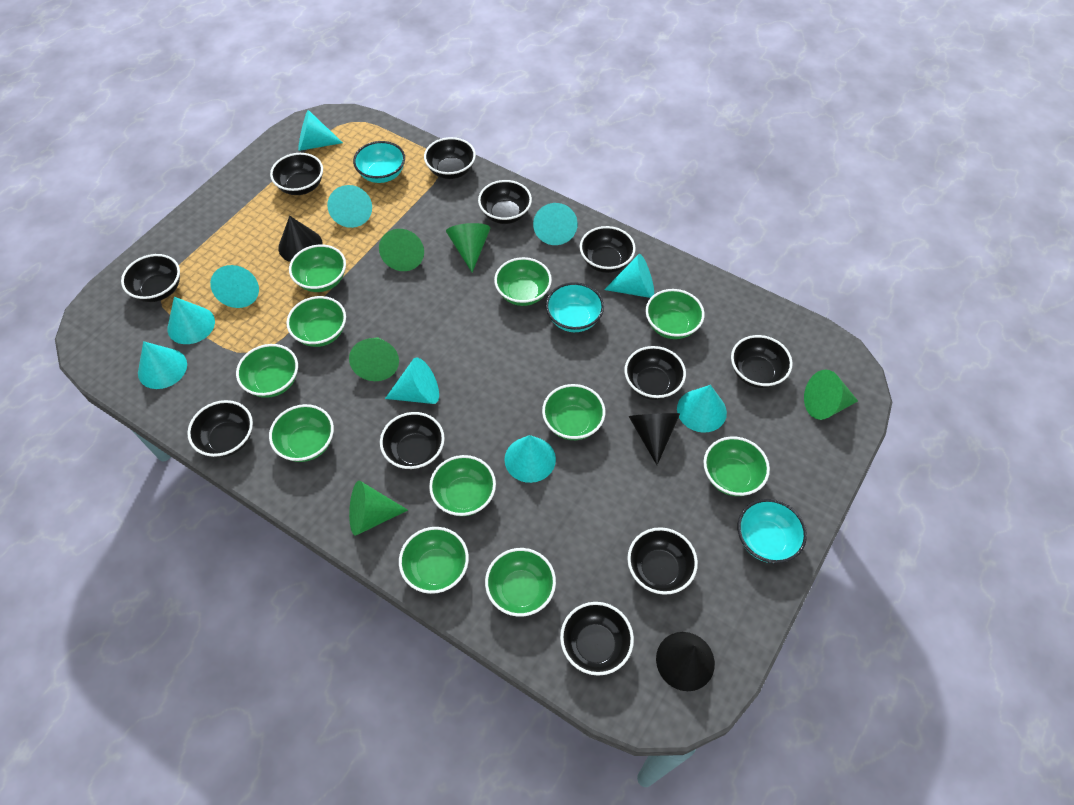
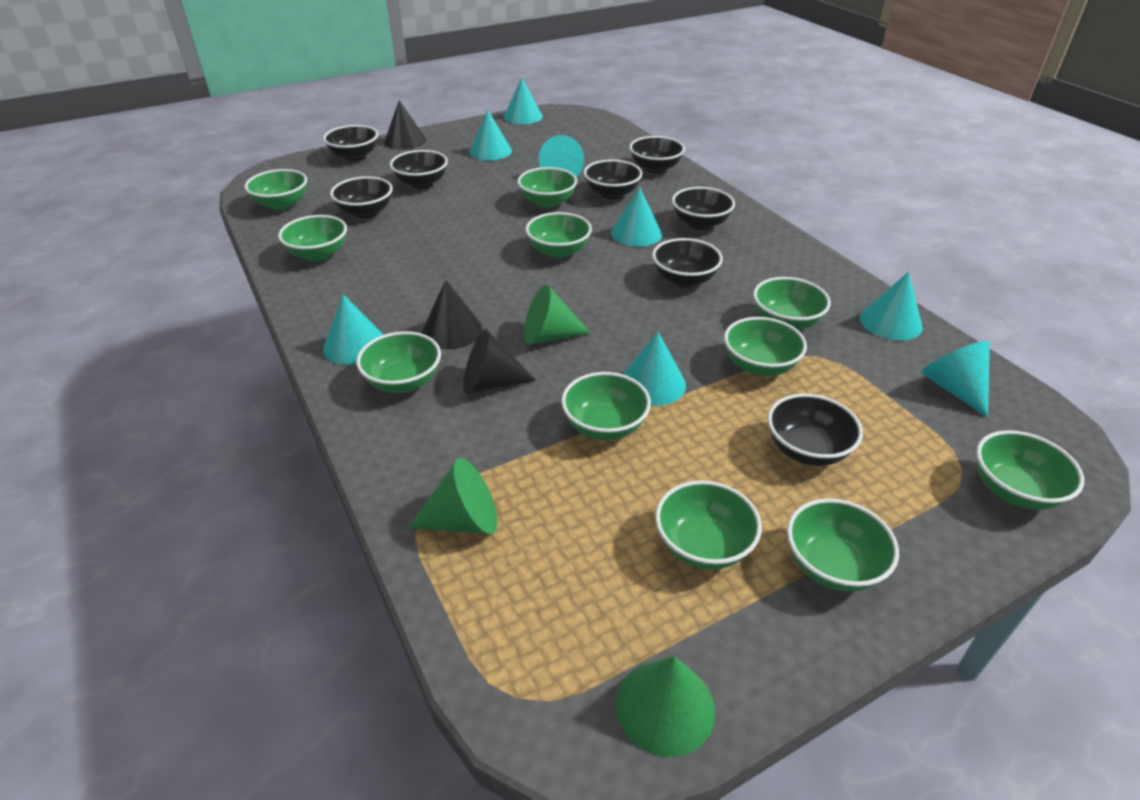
black bowl: 11 -> 8
green cone: 5 -> 3
turquoise bowl: 3 -> 0
turquoise cone: 10 -> 8

